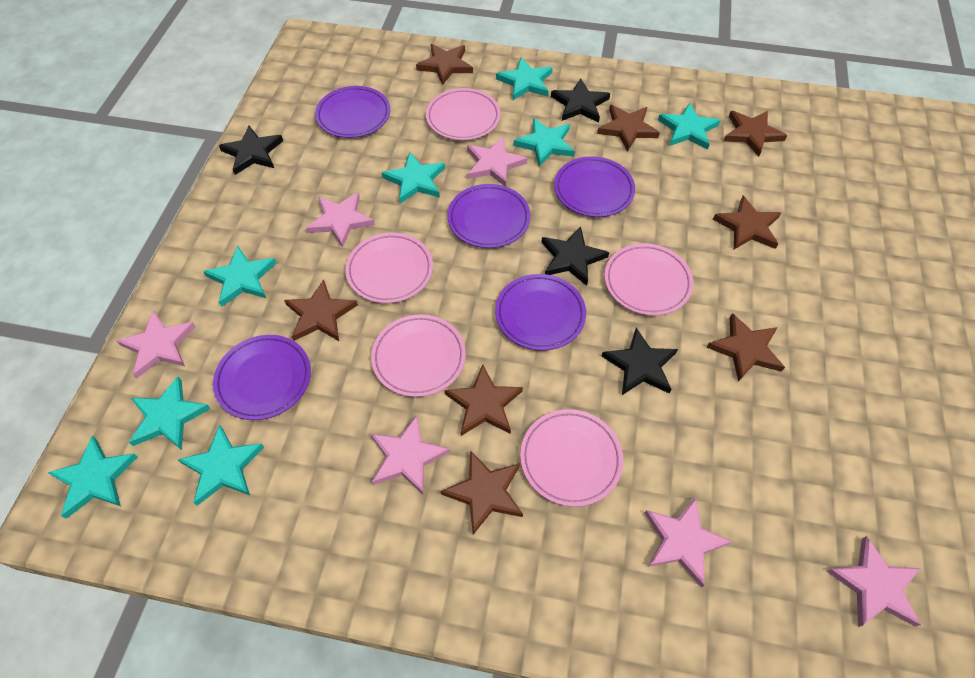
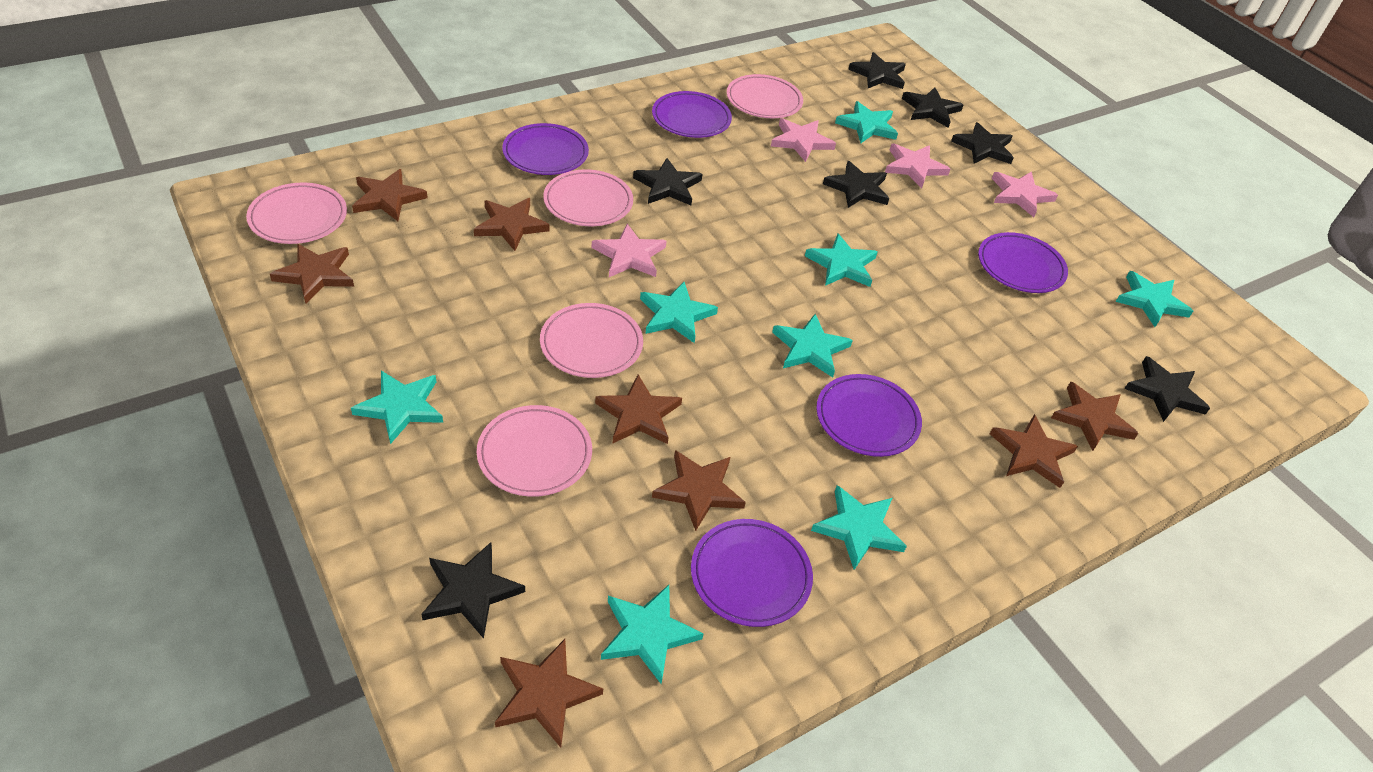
black star: 4 -> 7
pink star: 6 -> 4

